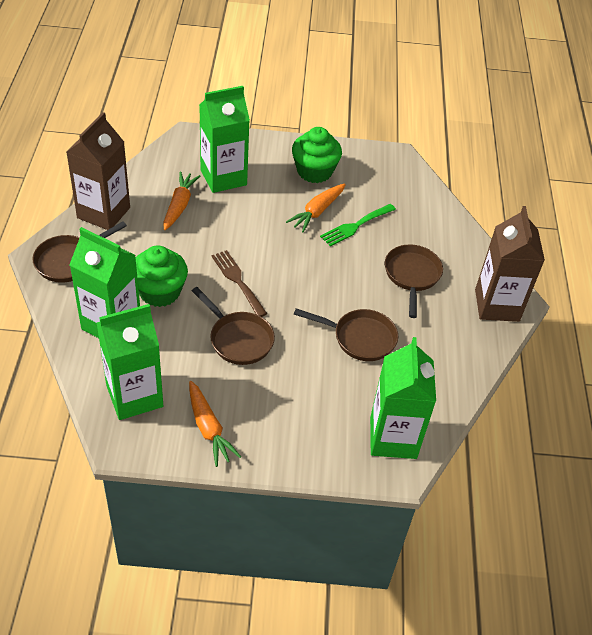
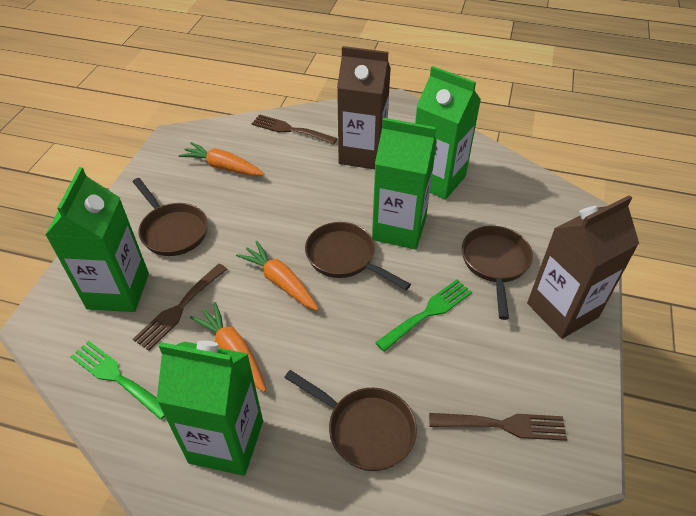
brown fork: 1 -> 3
green cupcake: 2 -> 0
green fork: 1 -> 2

